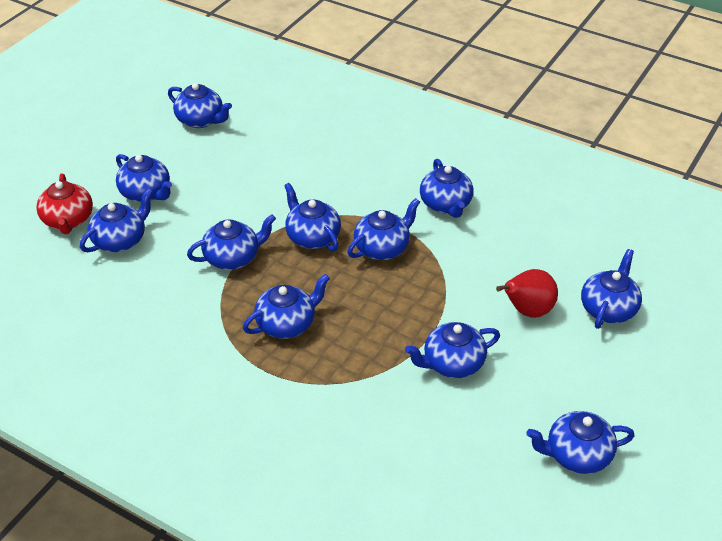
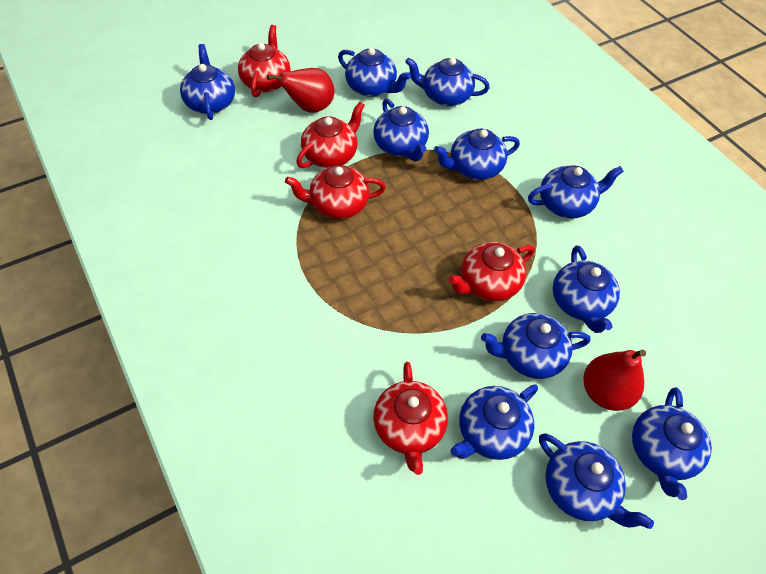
red pear: 1 -> 2
red teapot: 1 -> 5

